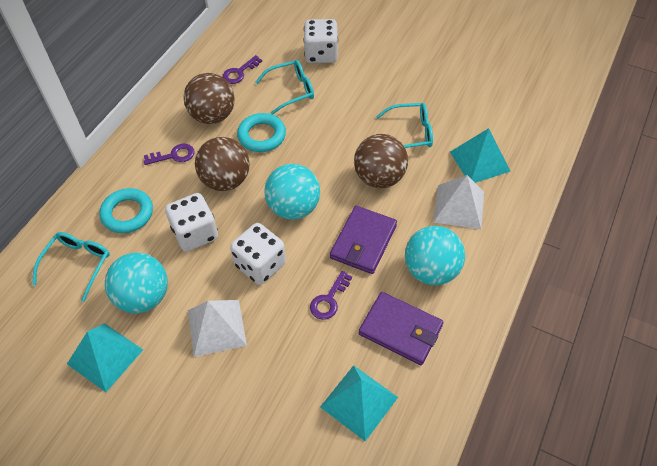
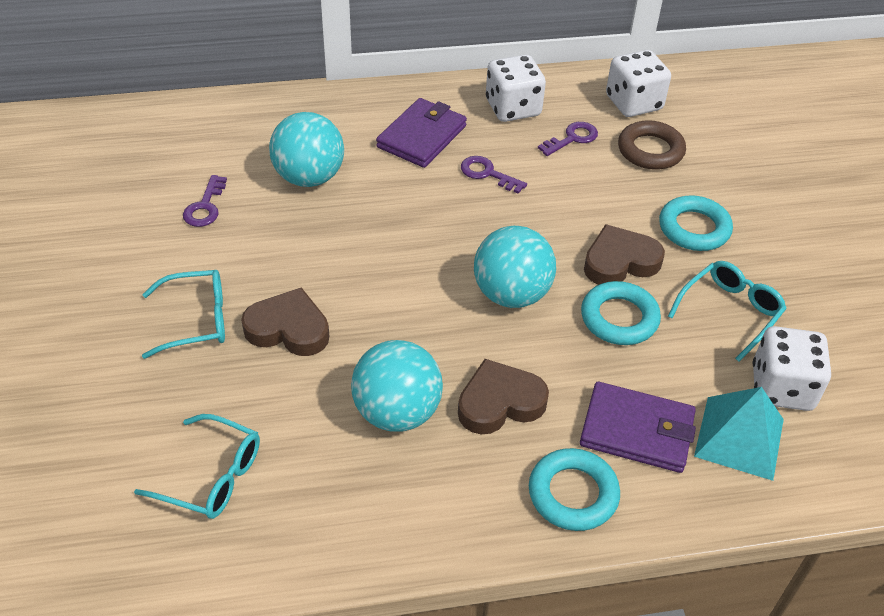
brown ball: 3 -> 0
brown heart: 0 -> 3
brown ring: 0 -> 1
turquoise pyramid: 3 -> 1
turquoise ring: 2 -> 3
white pyramid: 2 -> 0

